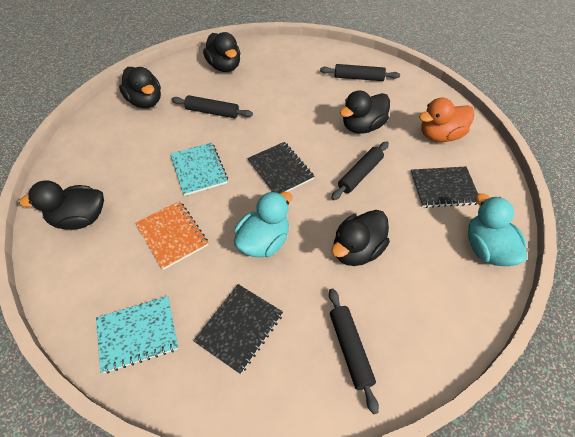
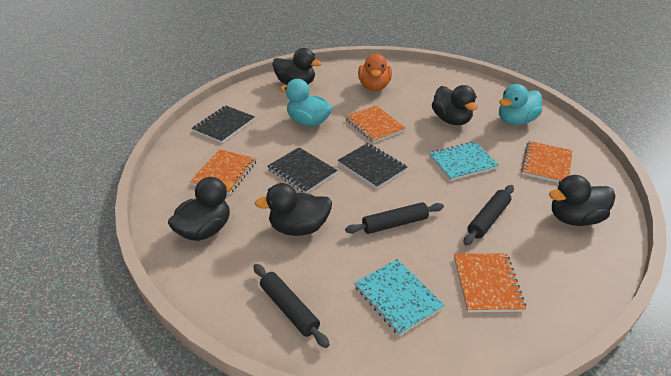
black rolling pin: 4 -> 3
orange notebook: 1 -> 4

